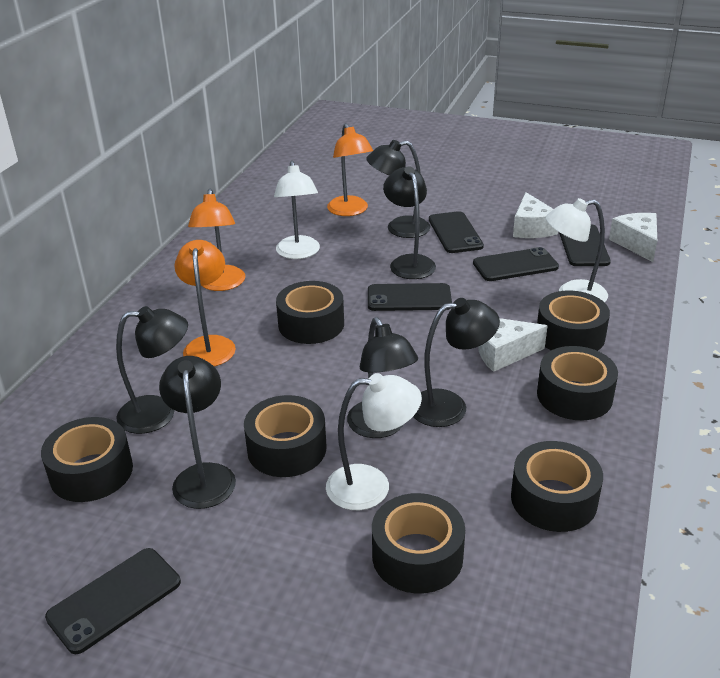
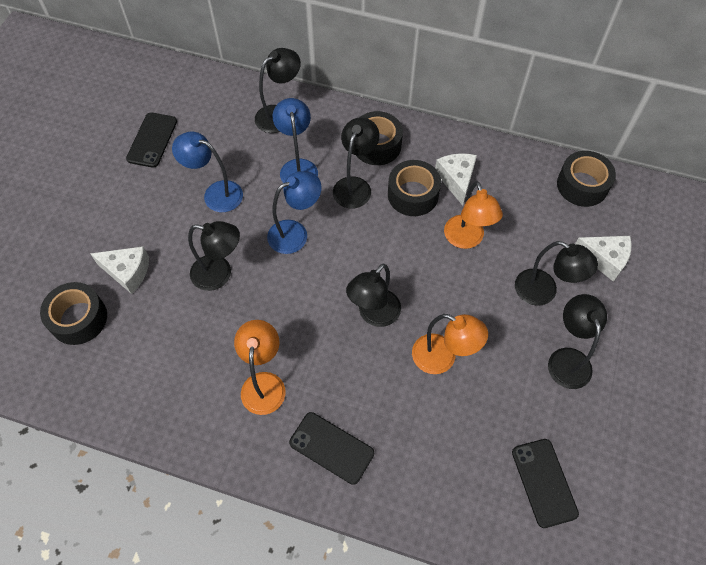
black phone: 5 -> 3
black tape: 7 -> 4
blue lamp: 0 -> 3
white lamp: 3 -> 0

